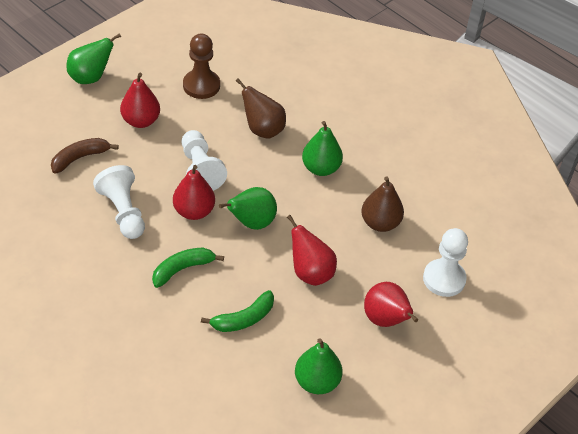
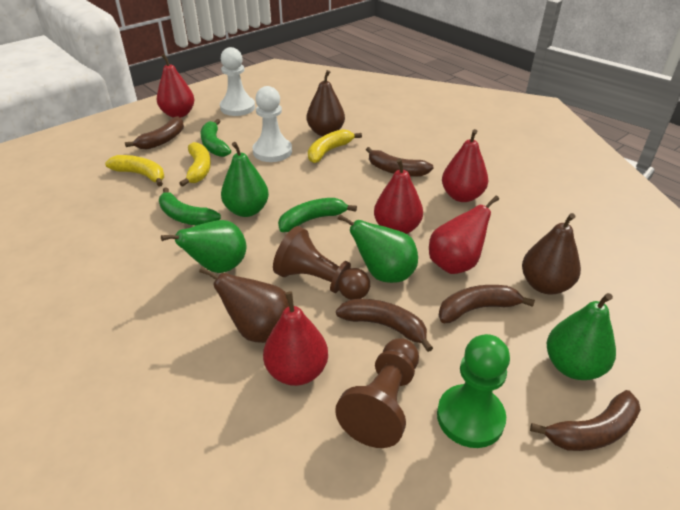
brown banana: 1 -> 5
brown pawn: 1 -> 2
brown pear: 2 -> 3
green banana: 2 -> 3
green pawn: 0 -> 1
red pear: 4 -> 5
white pawn: 3 -> 2
yellow banana: 0 -> 3

